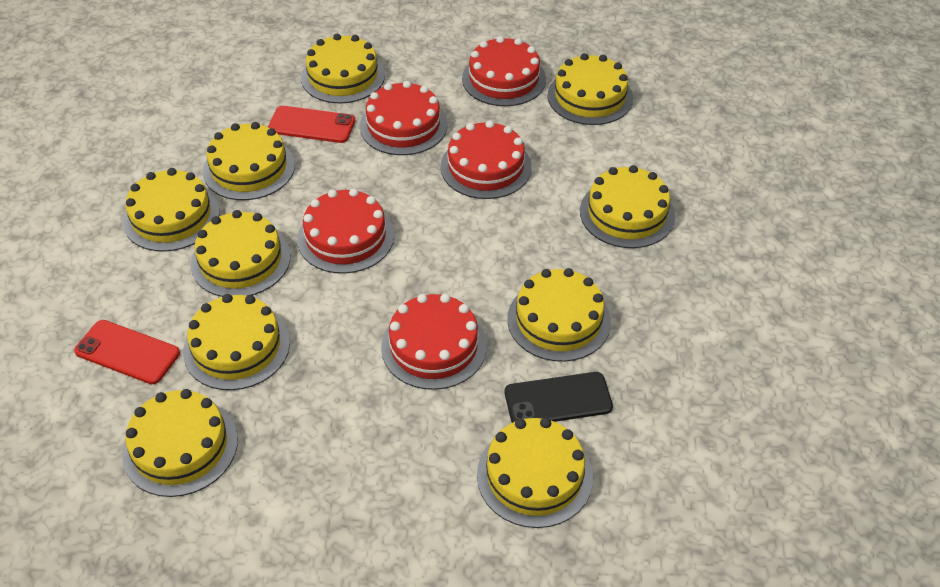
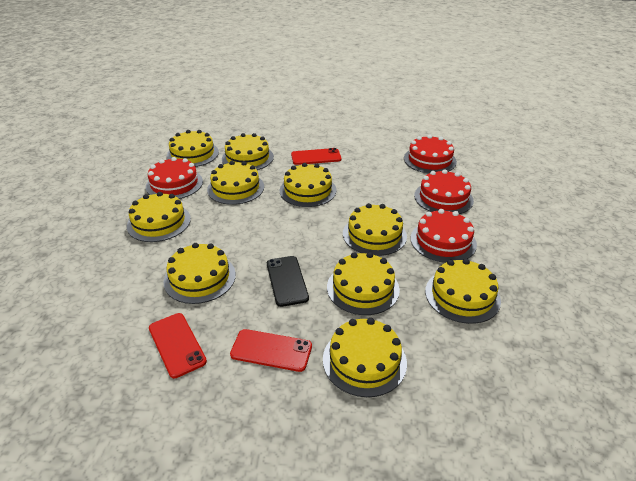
red cake: 5 -> 4
red phone: 2 -> 3

